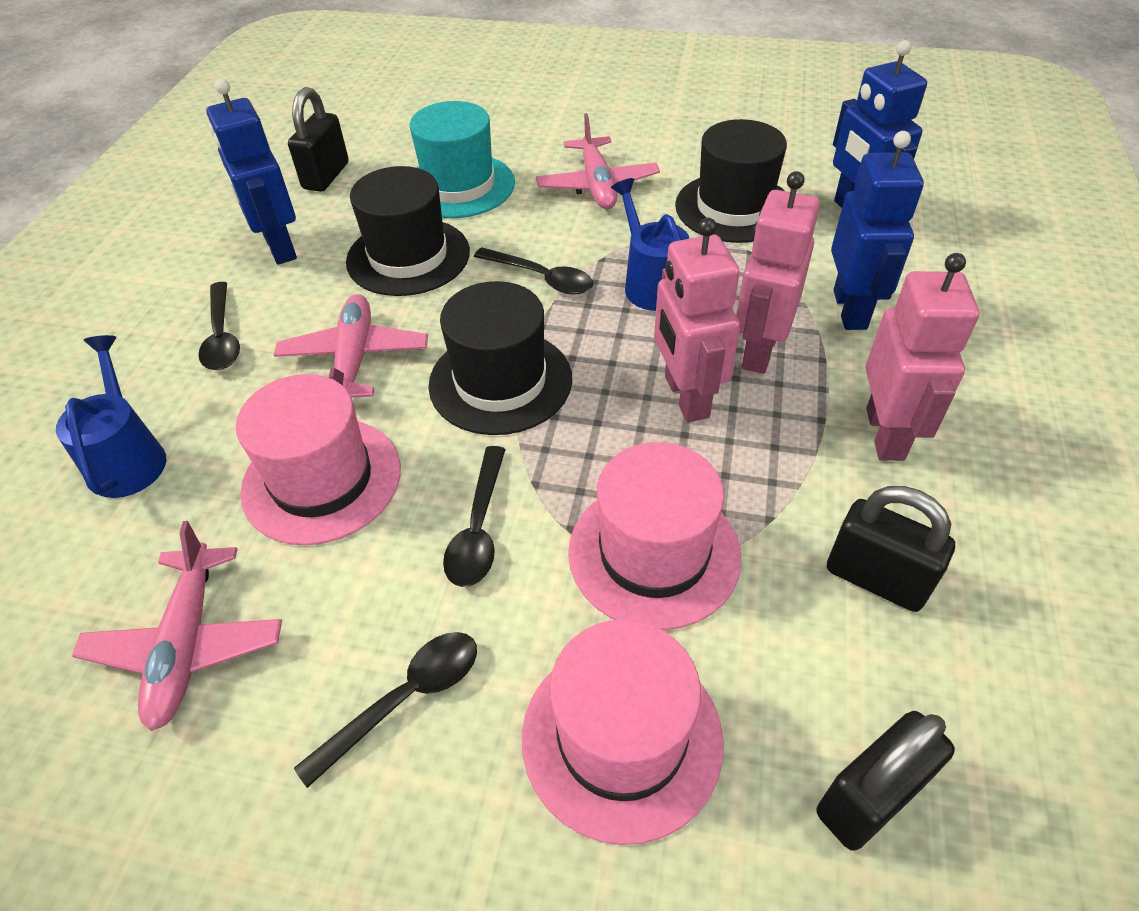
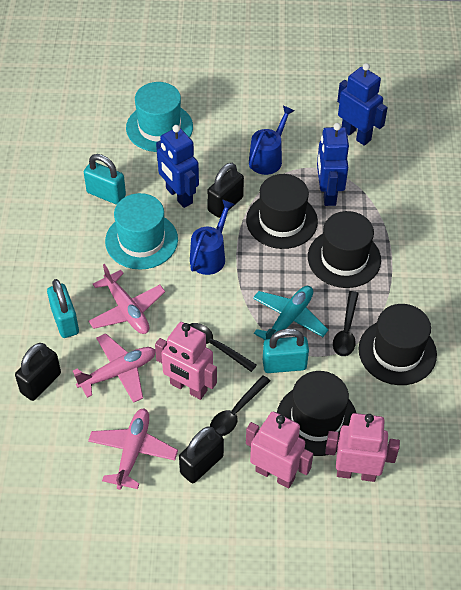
black hat: 3 -> 4
black spoon: 4 -> 3
pink hat: 3 -> 0
turquoise hat: 1 -> 2
turquoise padlock: 0 -> 3
turquoise plane: 0 -> 1

